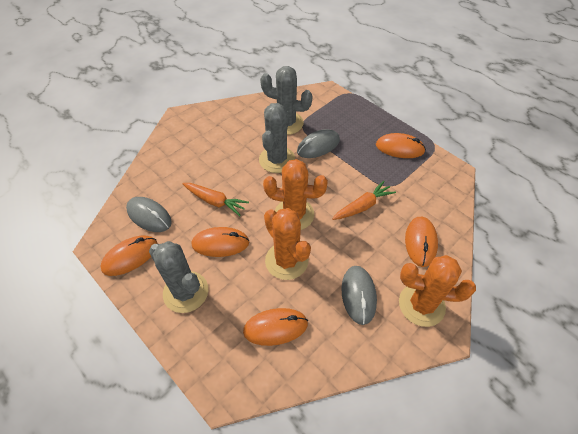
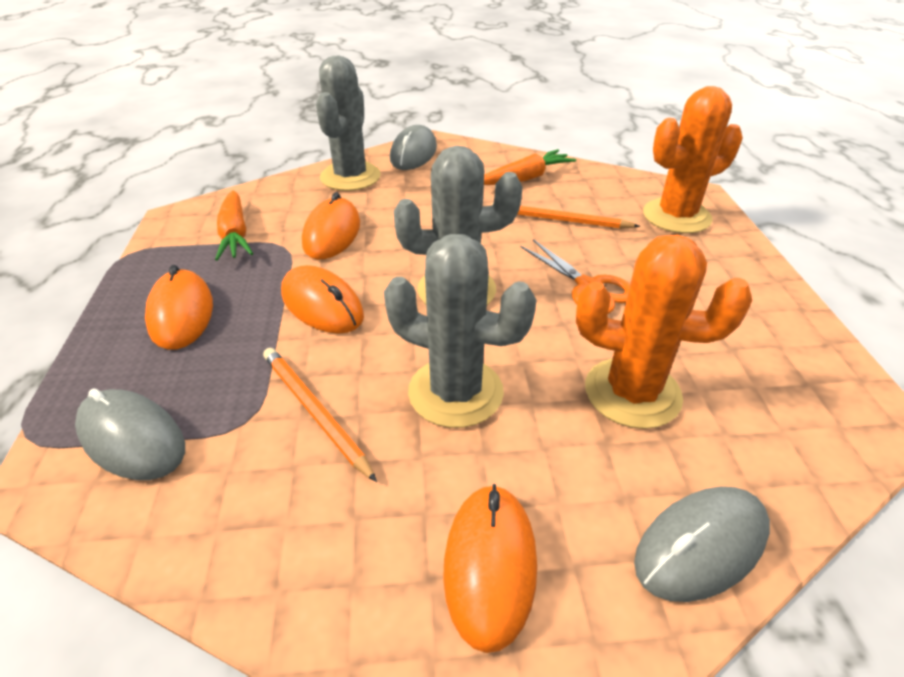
orange cactus: 3 -> 2
orange mouse: 5 -> 4
orange pencil: 0 -> 2
orange scissors: 0 -> 1

